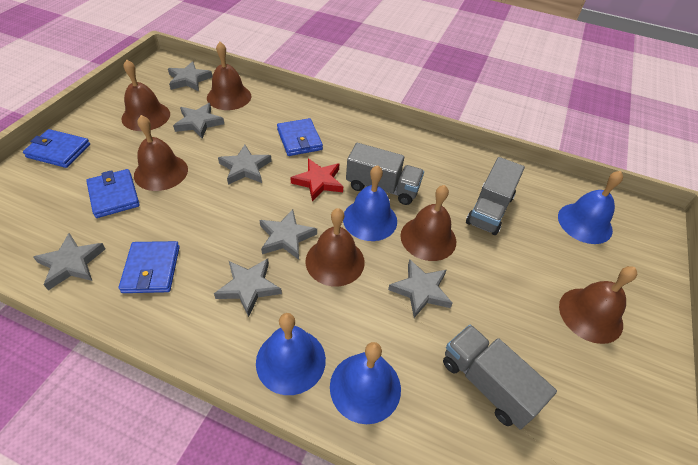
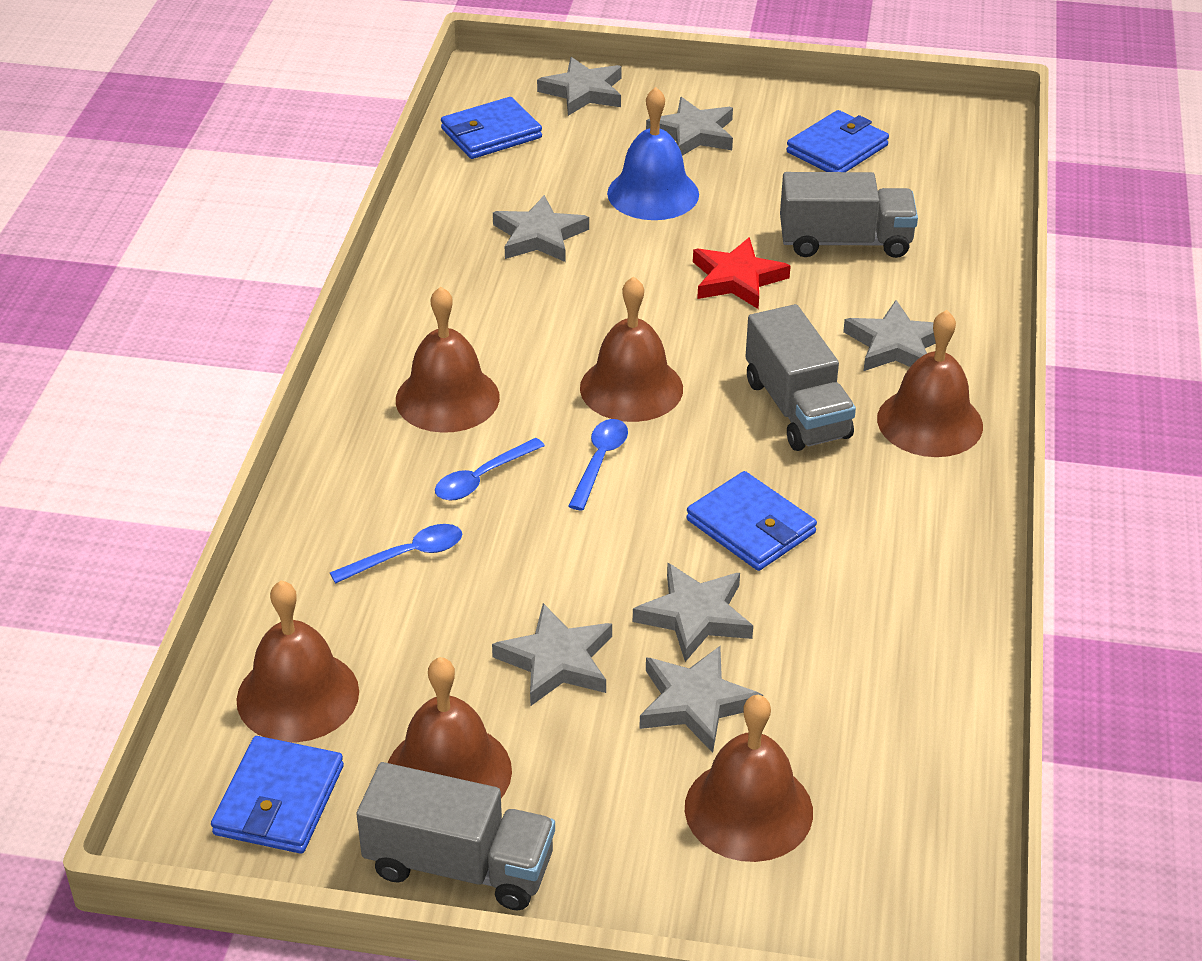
blue bell: 4 -> 1
blue spoon: 0 -> 3

